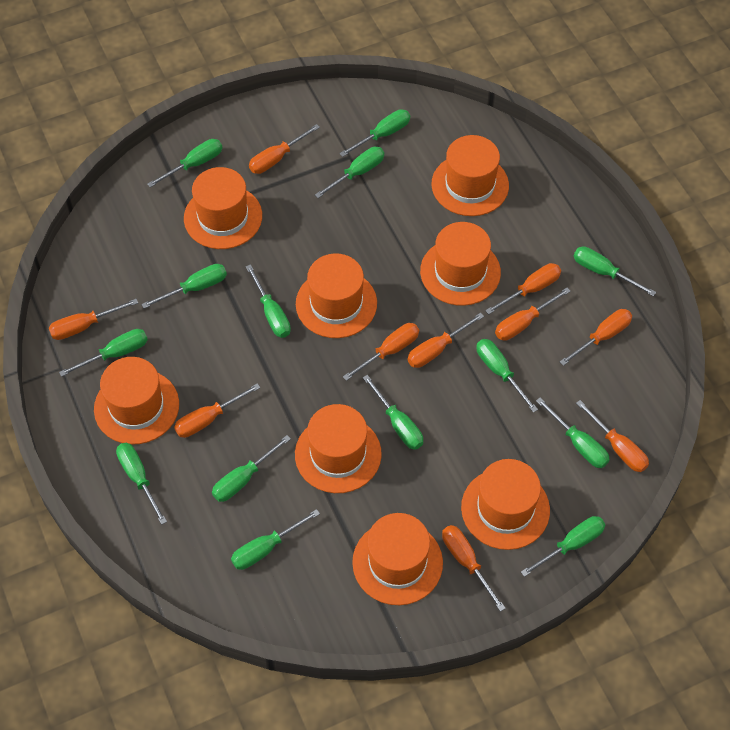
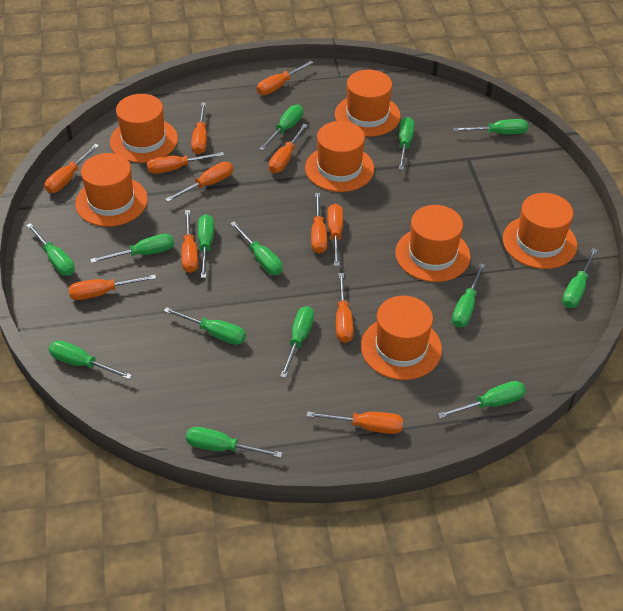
orange hat: 8 -> 7
orange screwdriver: 10 -> 12

